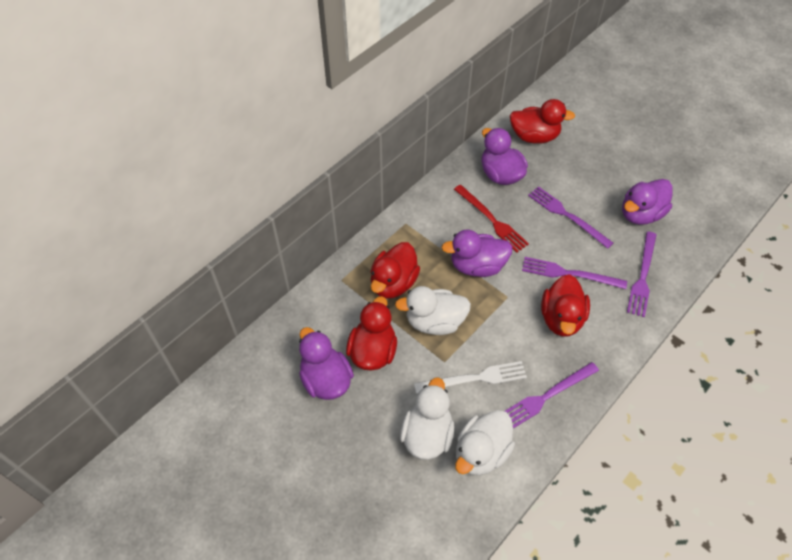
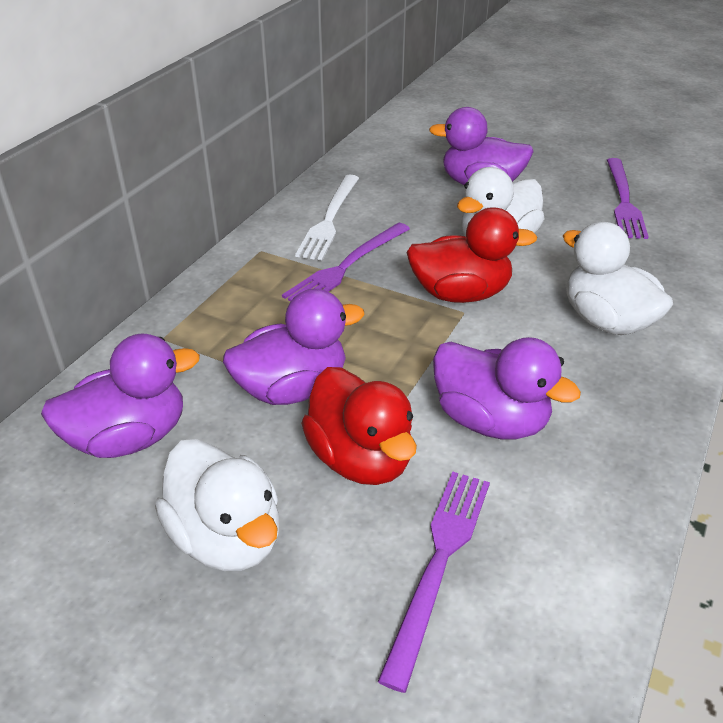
purple fork: 4 -> 3
red duck: 4 -> 2
red fork: 1 -> 0

